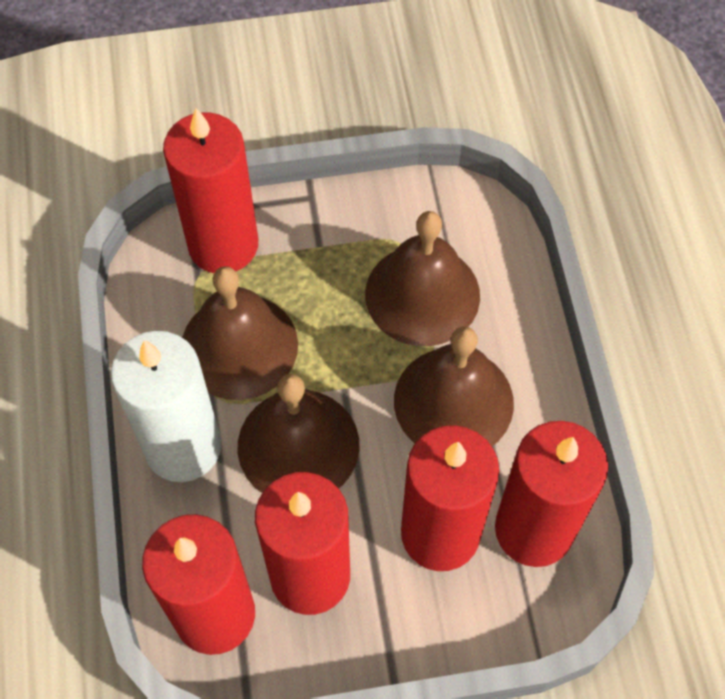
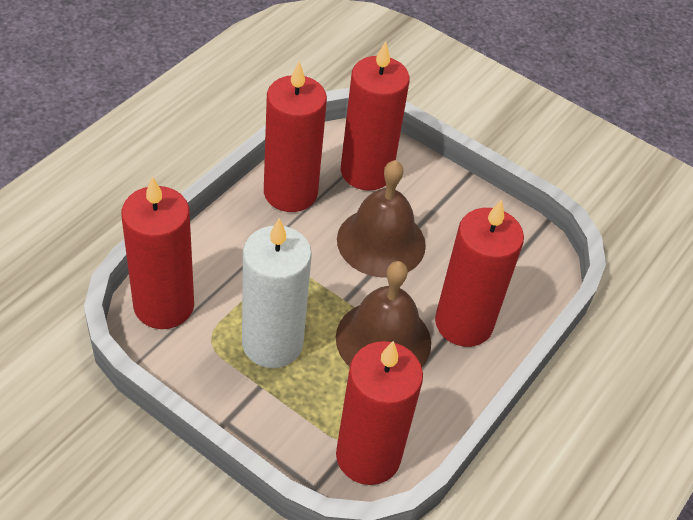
brown bell: 4 -> 2

